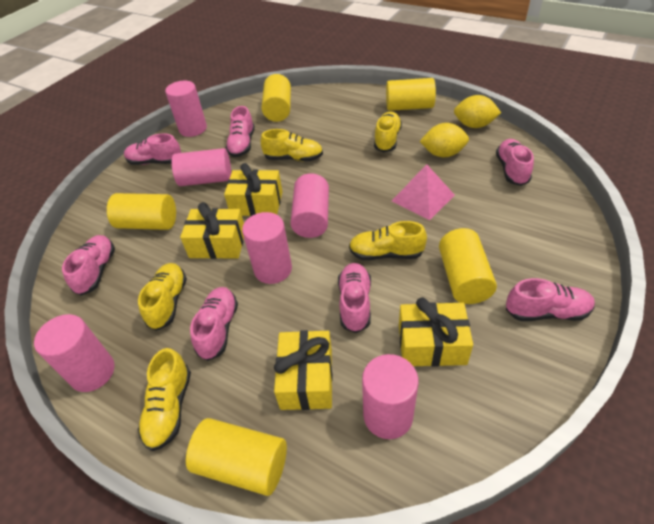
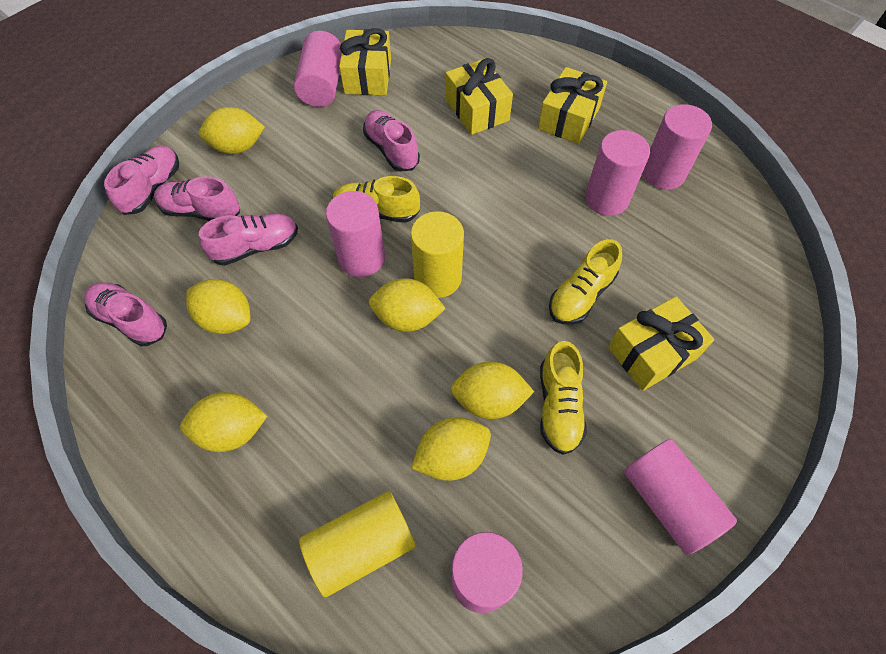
pink pyramid: 1 -> 0
pink shoe: 7 -> 5
yellow cylinder: 5 -> 2
yellow lemon: 2 -> 6
yellow shoe: 5 -> 3

